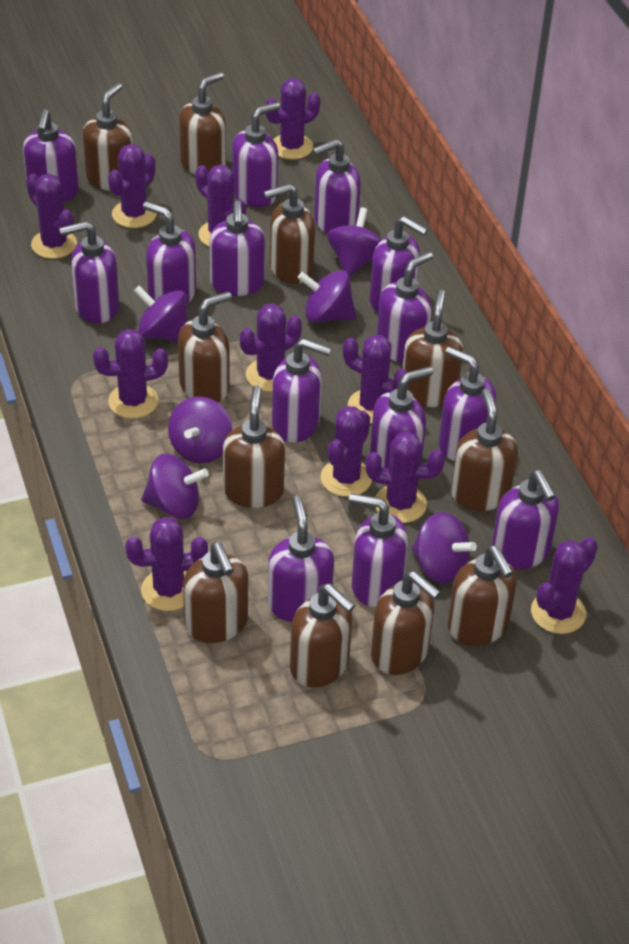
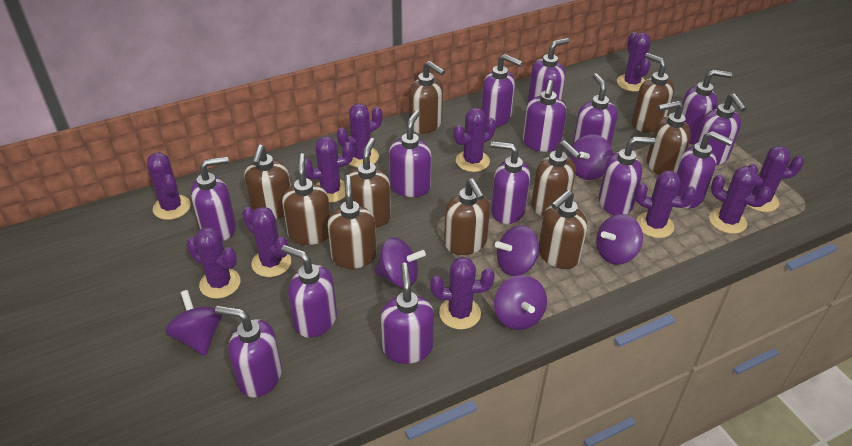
brown soap dispenser: 11 -> 10

